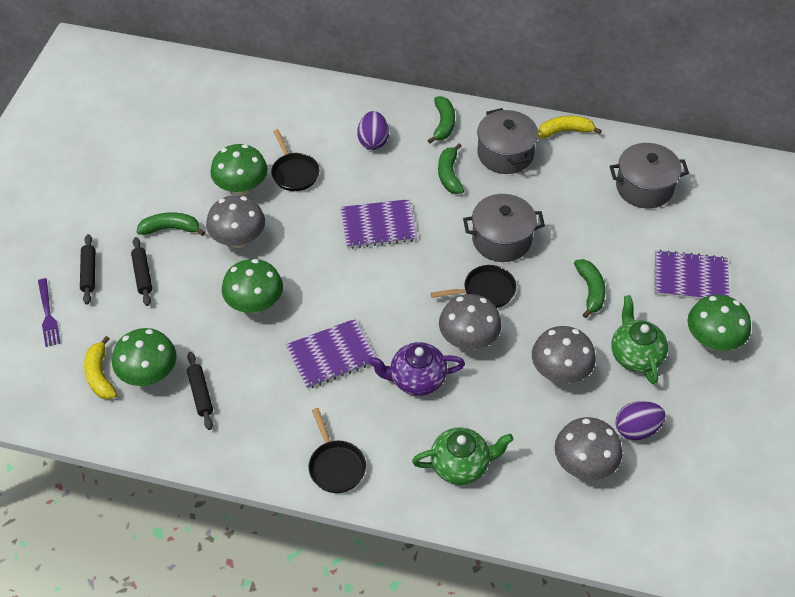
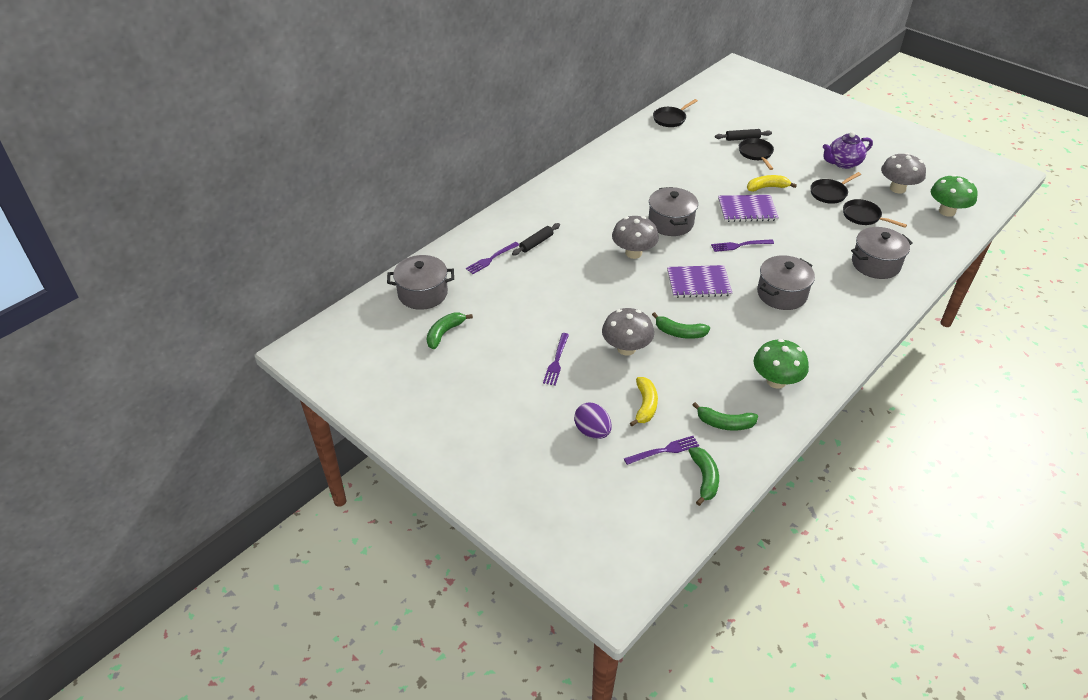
black pan: 3 -> 4
black rolling pin: 3 -> 2
green mushroom: 4 -> 2
green teapot: 2 -> 0
grey mushroom: 4 -> 3
grey pot: 3 -> 4
purple egg: 2 -> 1
purple fork: 1 -> 4
purple notebook: 3 -> 2

